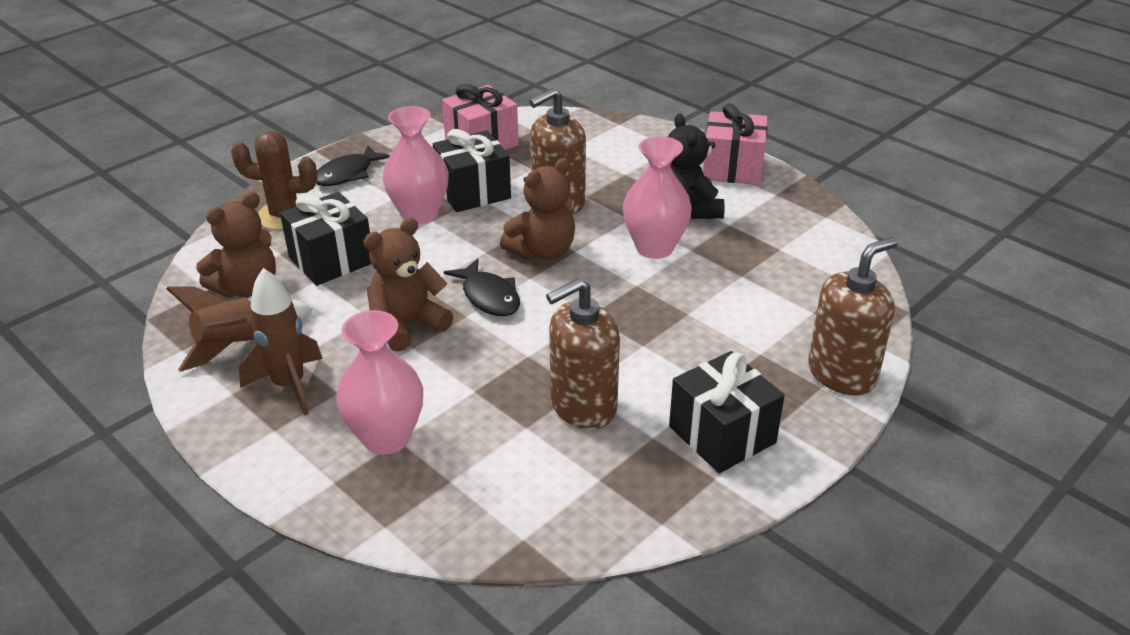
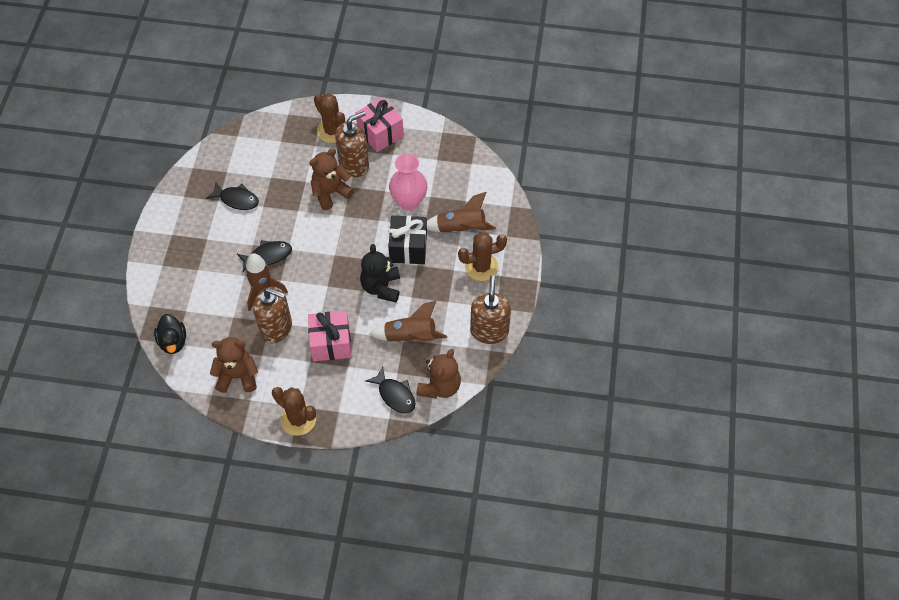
black duck: 0 -> 1
black fish: 2 -> 3
black gift: 3 -> 1
brown cactus: 1 -> 3
brown rocket: 2 -> 3
pink vase: 3 -> 1

